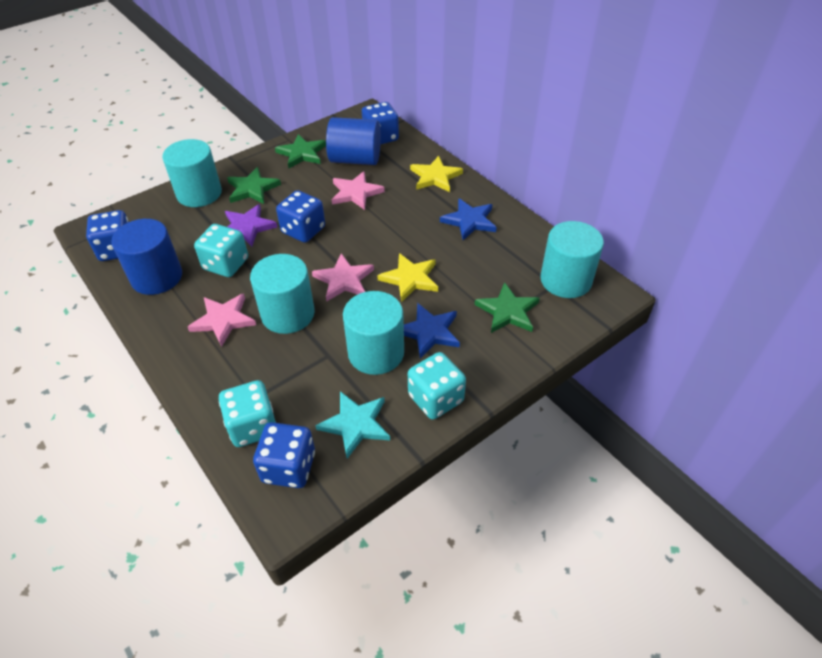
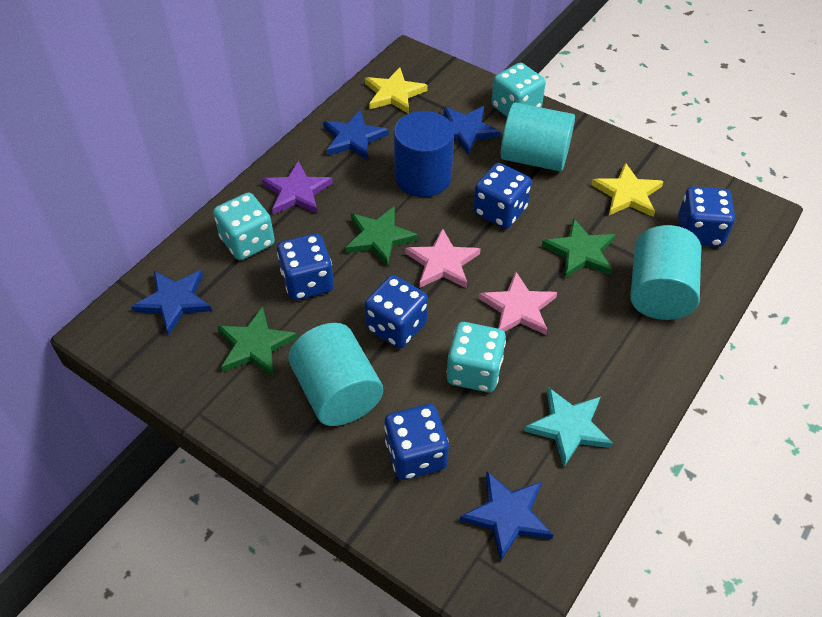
blue cylinder: 2 -> 1
blue dice: 4 -> 5
blue star: 2 -> 4
pink star: 3 -> 2
turquoise cylinder: 4 -> 3

